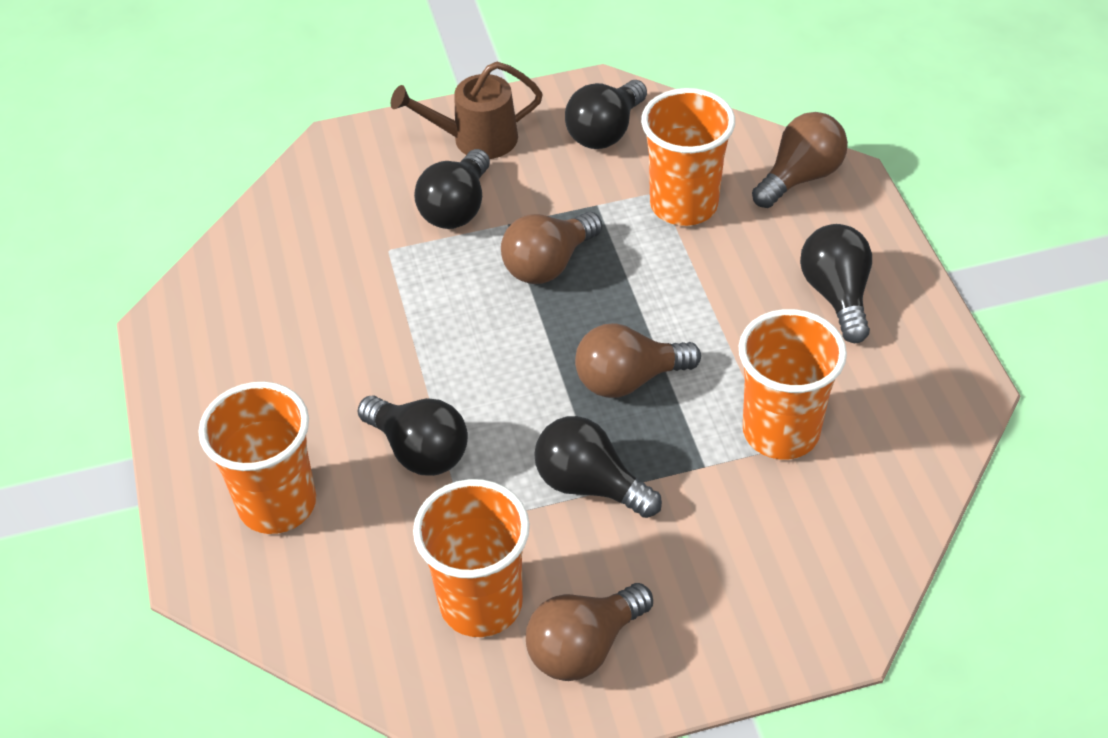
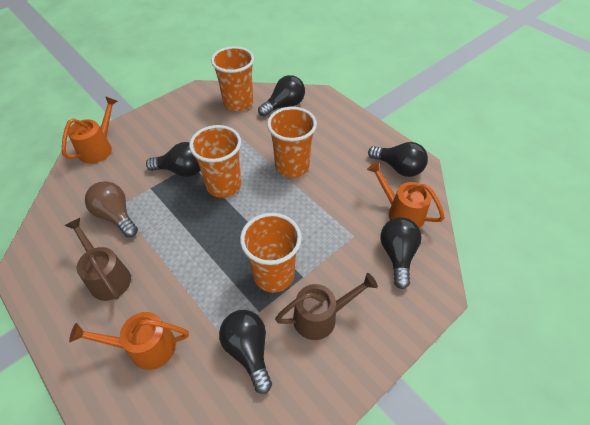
brown light bulb: 4 -> 1
brown watering can: 1 -> 2
orange watering can: 0 -> 3

